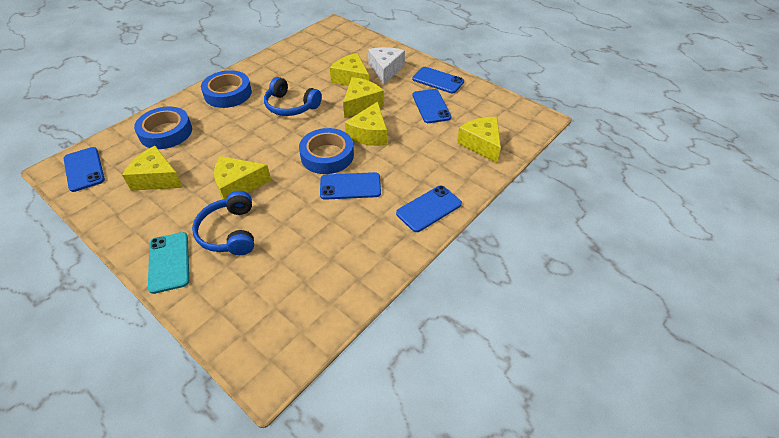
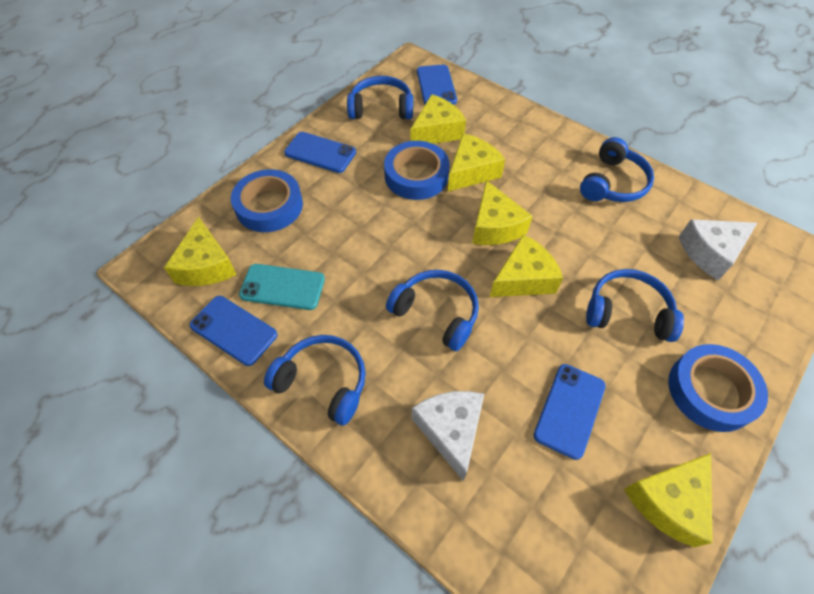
blue headphones: 2 -> 5
blue phone: 5 -> 4
white cheese: 1 -> 2

